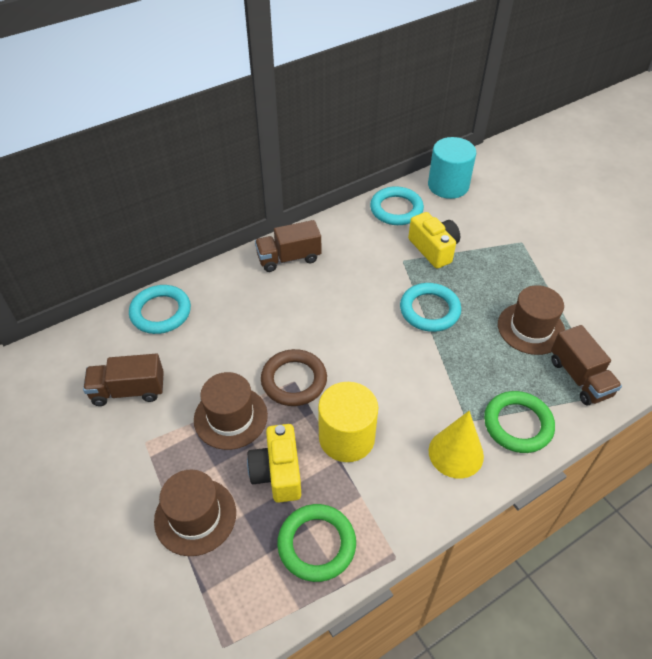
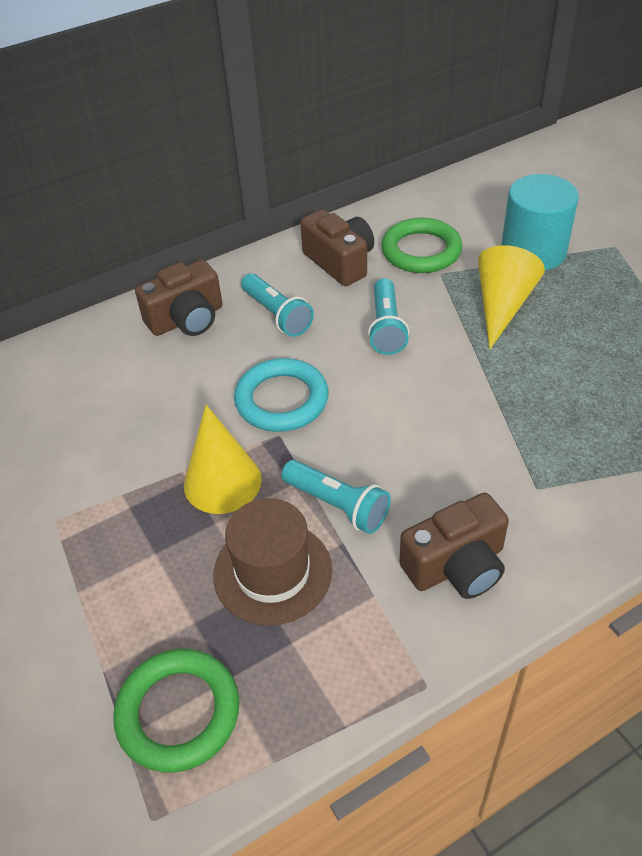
brown camera: 0 -> 3
brown hat: 3 -> 1
brown ring: 1 -> 0
brown truck: 3 -> 0
turquoise flashlight: 0 -> 3
turquoise ring: 3 -> 1
yellow camera: 2 -> 0
yellow cone: 1 -> 2
yellow cylinder: 1 -> 0

